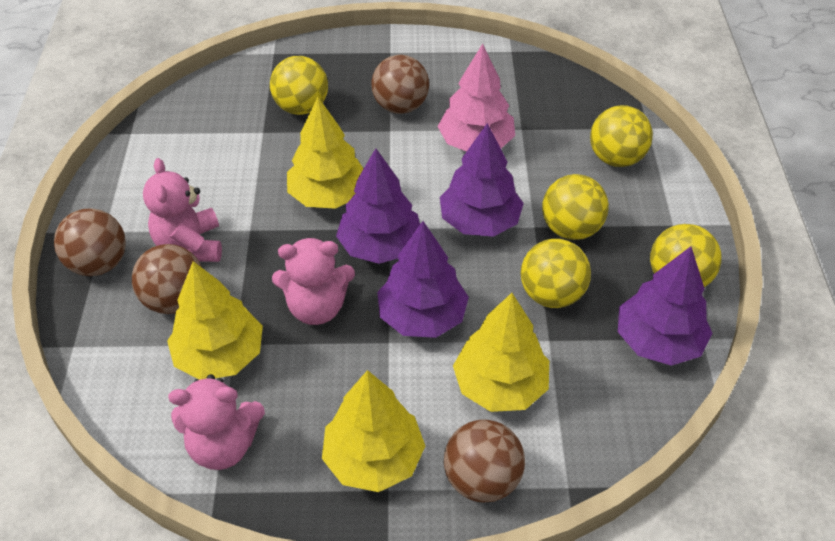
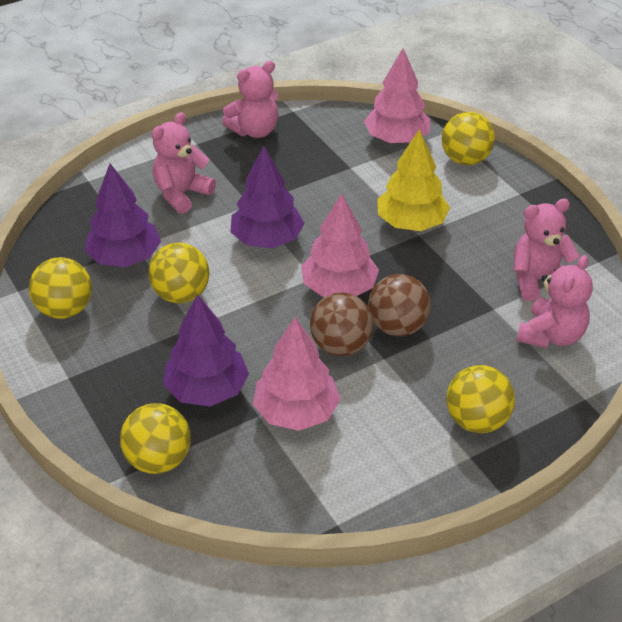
brown ball: 4 -> 2
pink teddy bear: 3 -> 4
pink tree: 1 -> 3
purple tree: 4 -> 3
yellow tree: 4 -> 1

